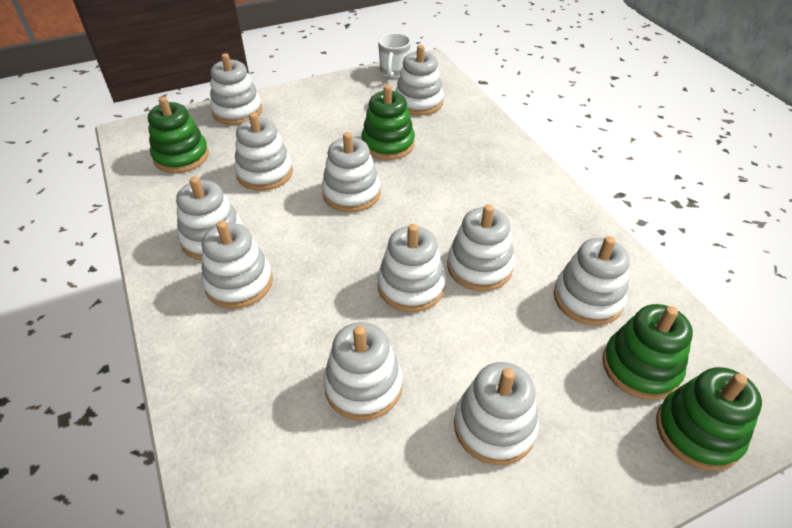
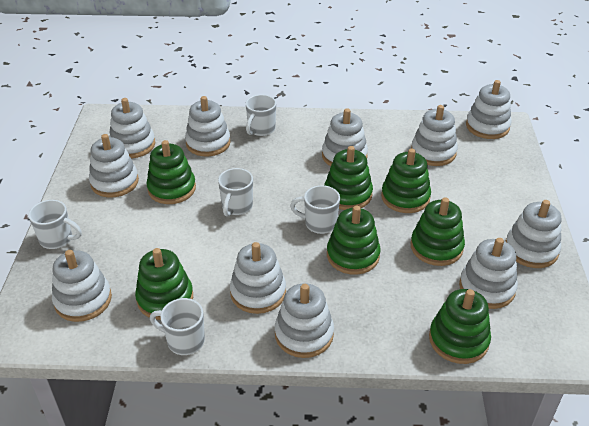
green stacking toy: 4 -> 7
white mug: 1 -> 5

